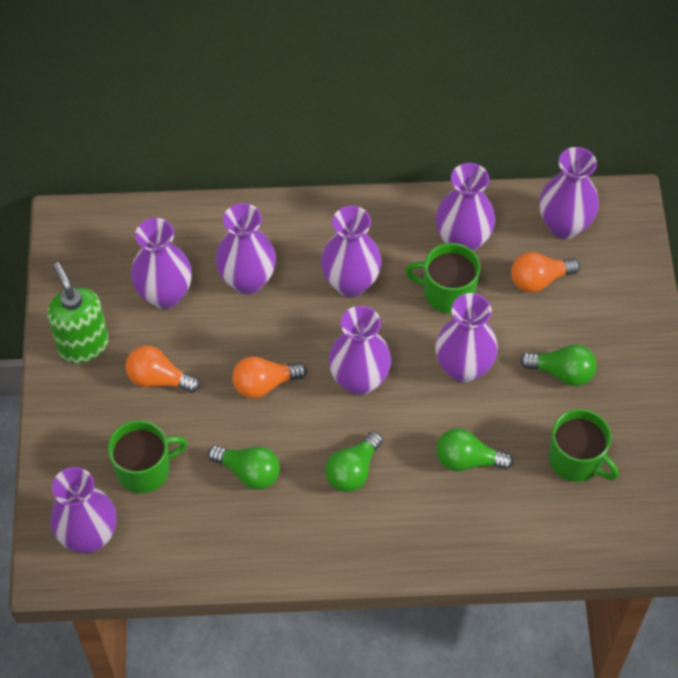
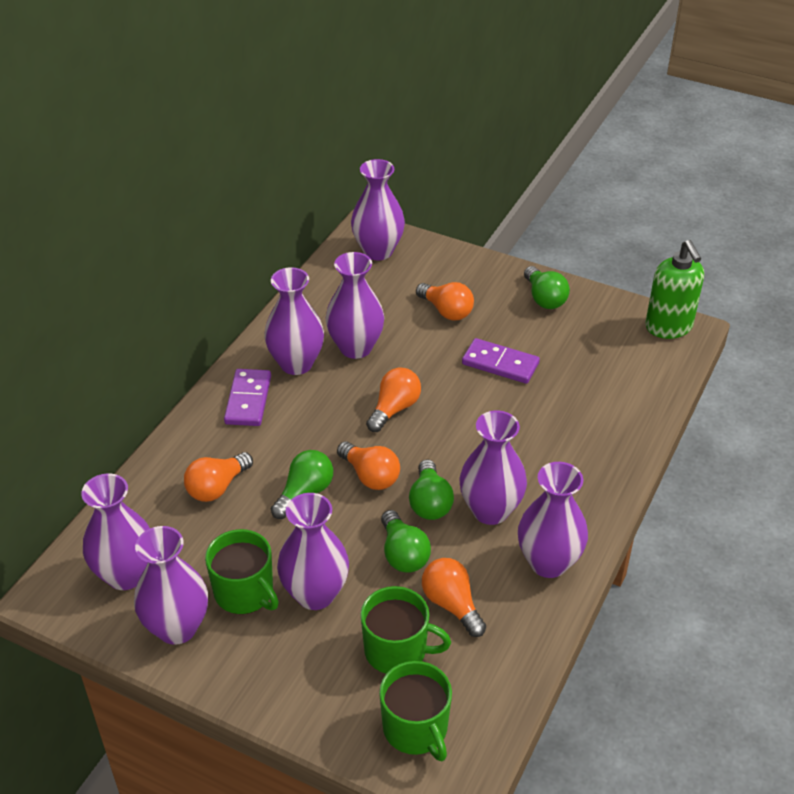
orange light bulb: 3 -> 5
purple domino: 0 -> 2

